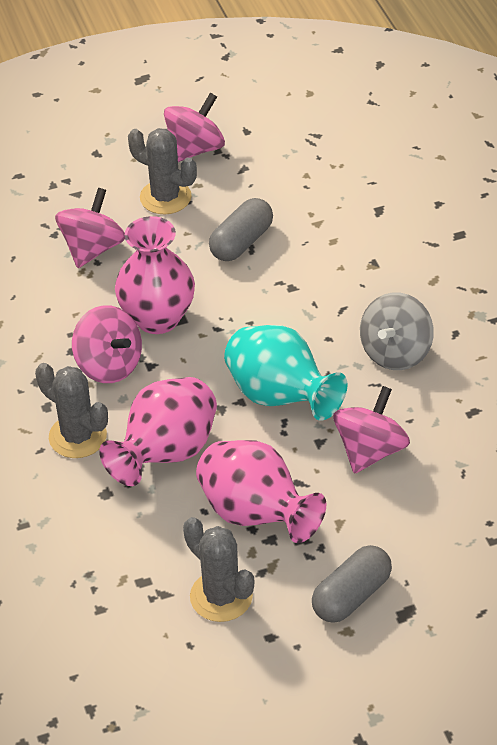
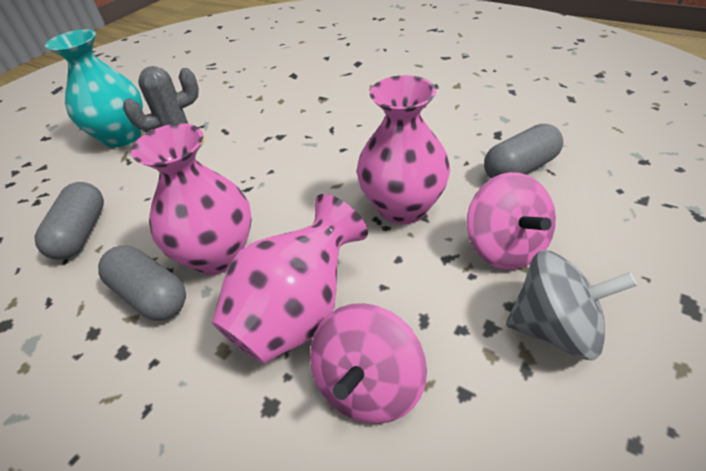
grey cactus: 3 -> 1
grey capsule: 2 -> 3
pink spinning top: 4 -> 2

